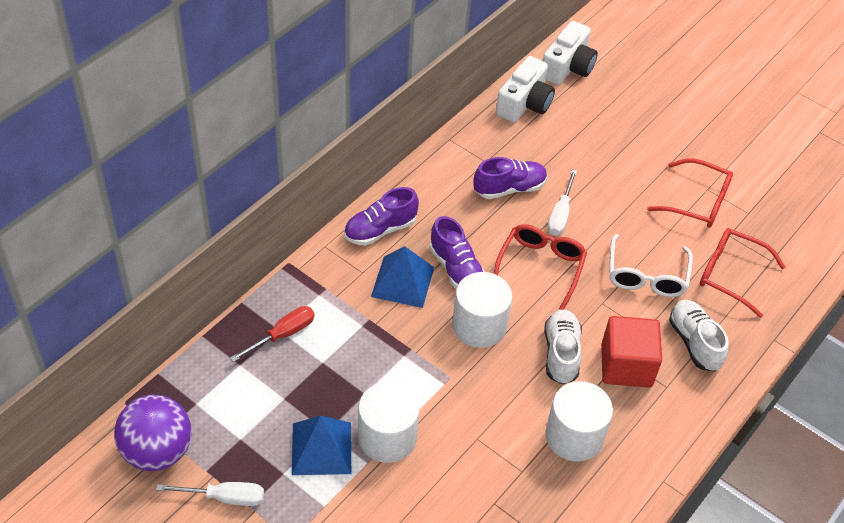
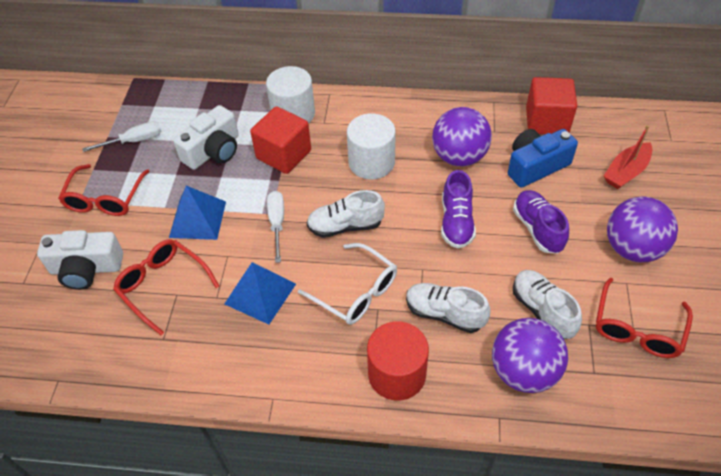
blue camera: 0 -> 1
purple ball: 1 -> 3
purple shoe: 3 -> 2
red boat: 0 -> 1
red cube: 1 -> 2
red cylinder: 0 -> 1
red screwdriver: 1 -> 0
white cylinder: 3 -> 2
white shoe: 2 -> 3

